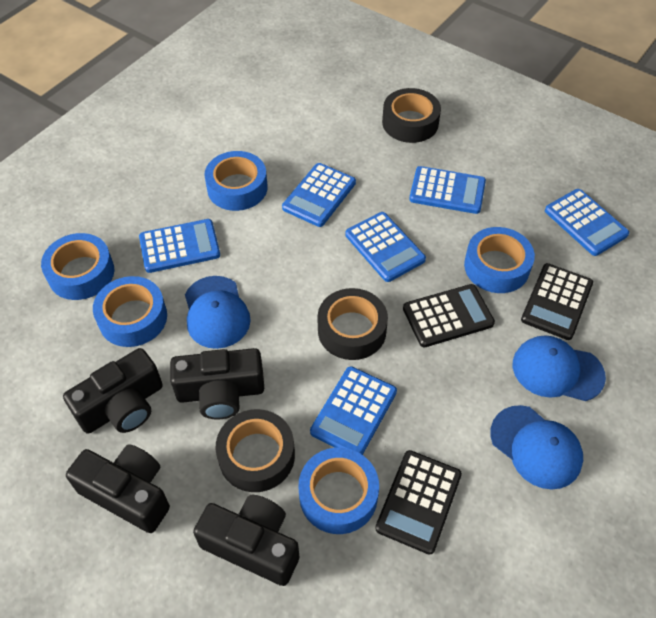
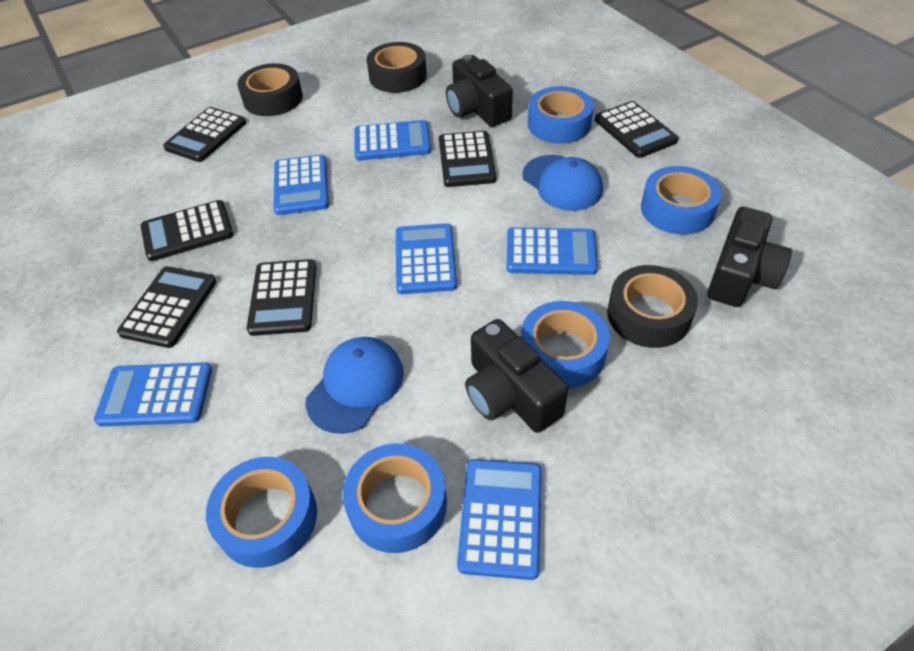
black calculator: 3 -> 6
black camera: 4 -> 3
blue cap: 3 -> 2

